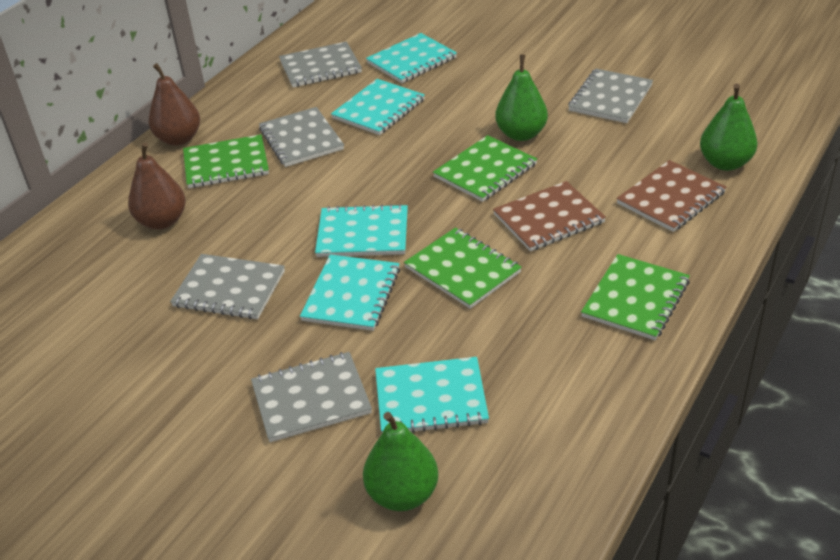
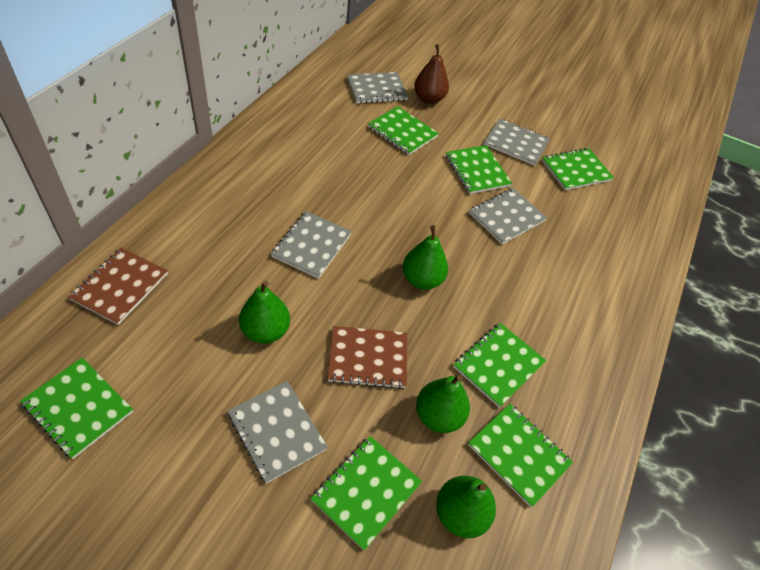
brown pear: 2 -> 1
green notebook: 4 -> 7
green pear: 3 -> 4
turquoise notebook: 5 -> 0

